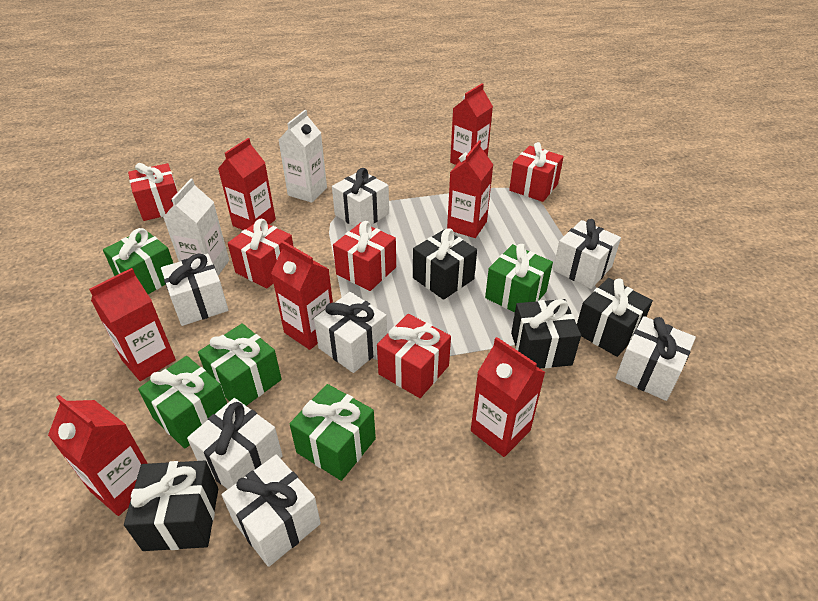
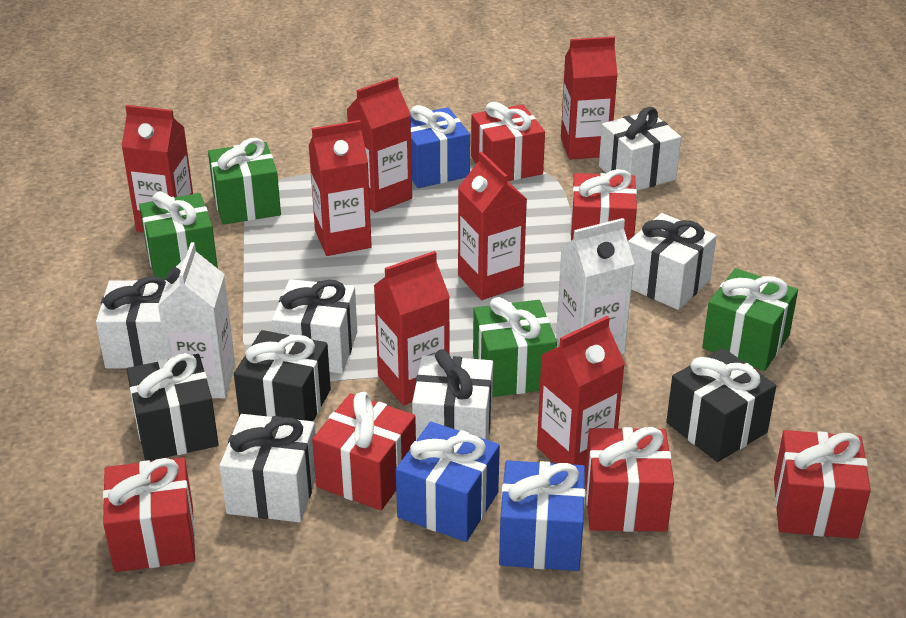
black gift: 4 -> 3
blue gift: 0 -> 3
green gift: 5 -> 4
red gift: 5 -> 6
white gift: 7 -> 6

